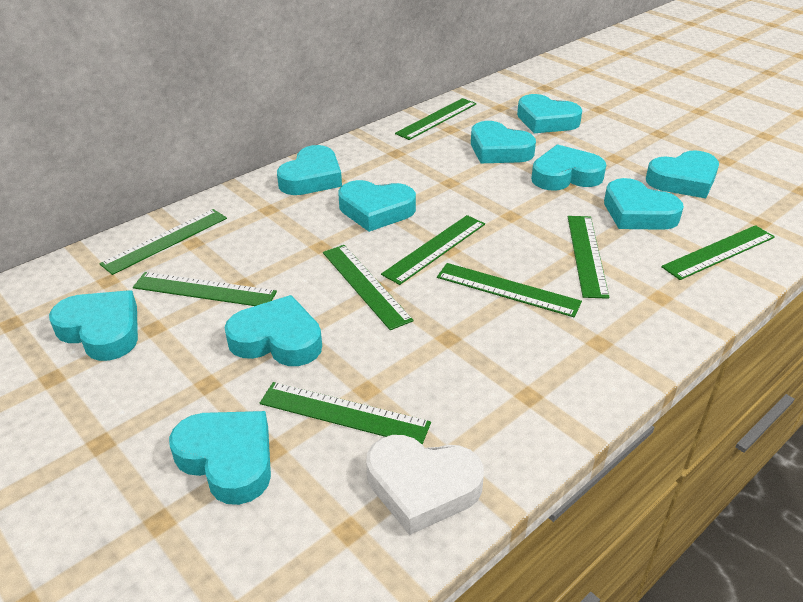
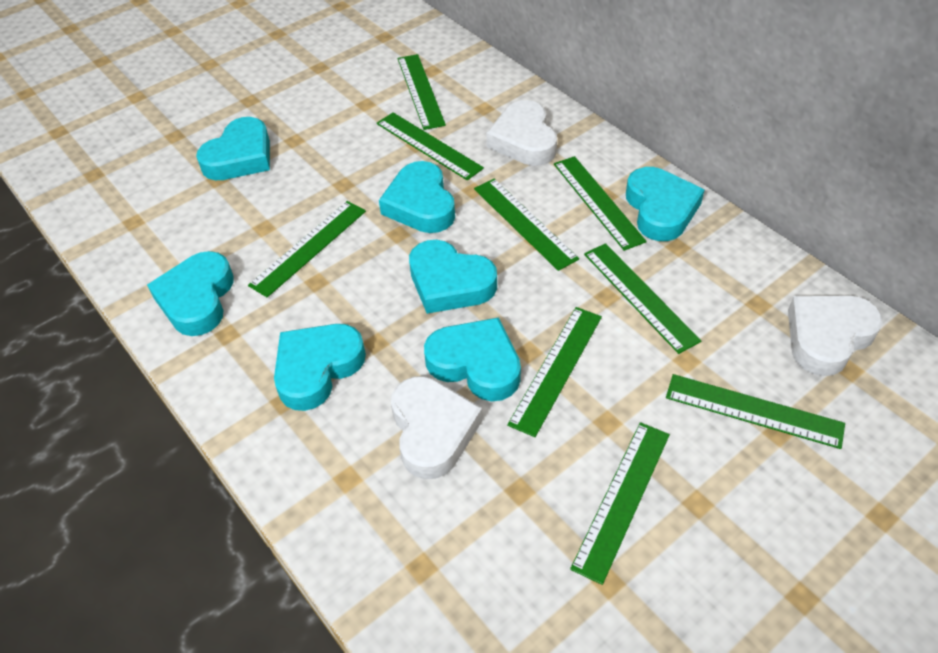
turquoise heart: 10 -> 7
white heart: 1 -> 3

